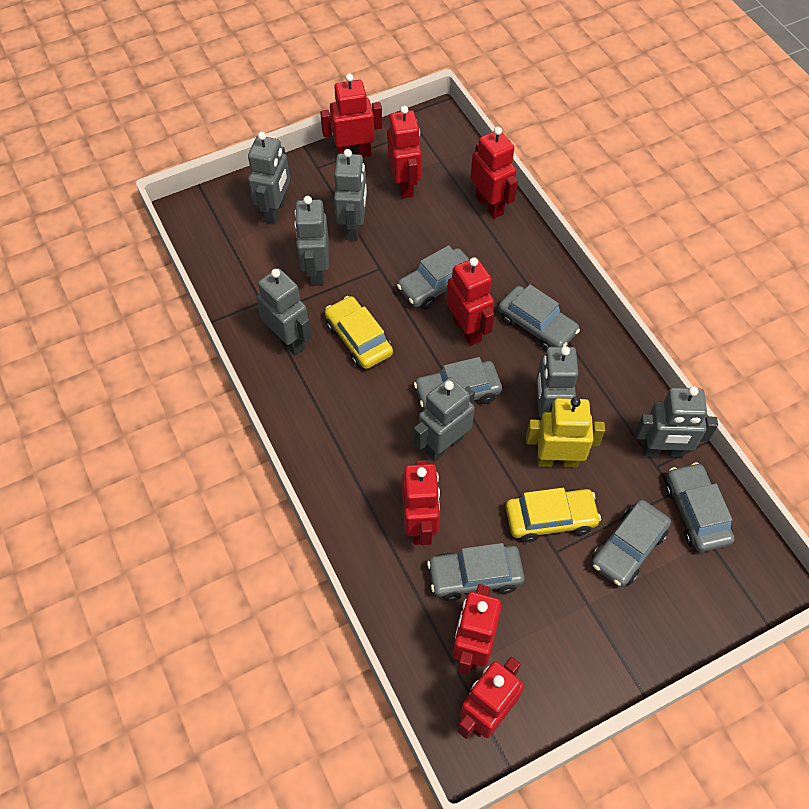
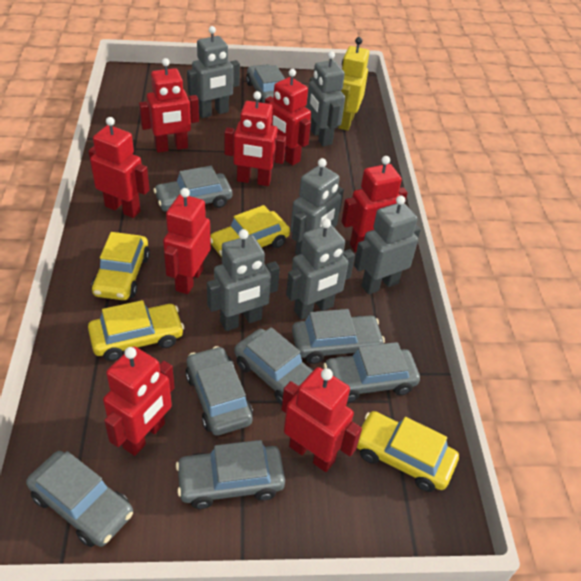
grey car: 6 -> 8
grey robot: 7 -> 6
red robot: 7 -> 8
yellow car: 2 -> 4

